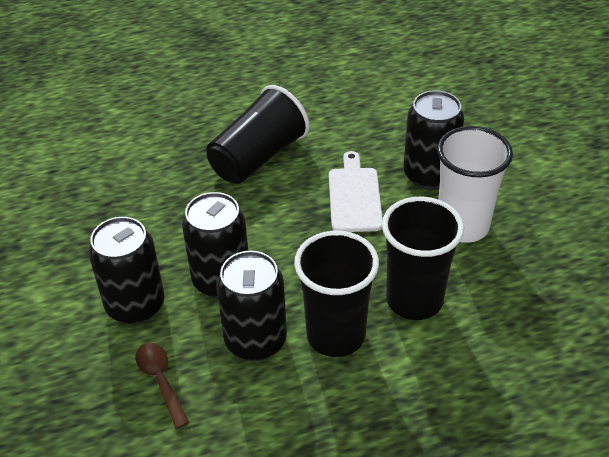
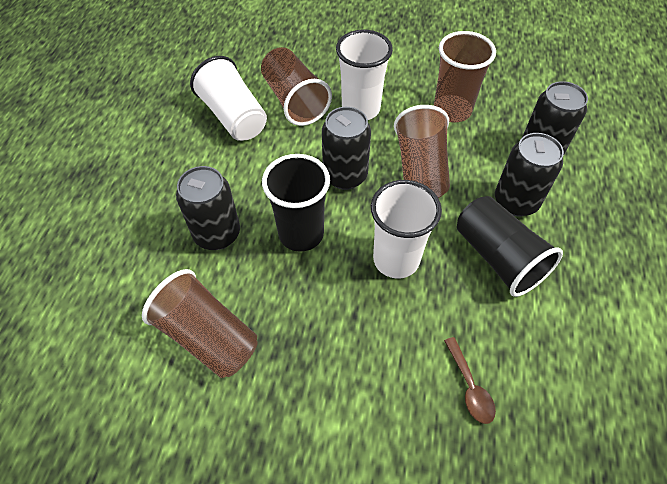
black cup: 3 -> 2
brown cup: 0 -> 4
white cup: 1 -> 3
white cutting board: 1 -> 0

